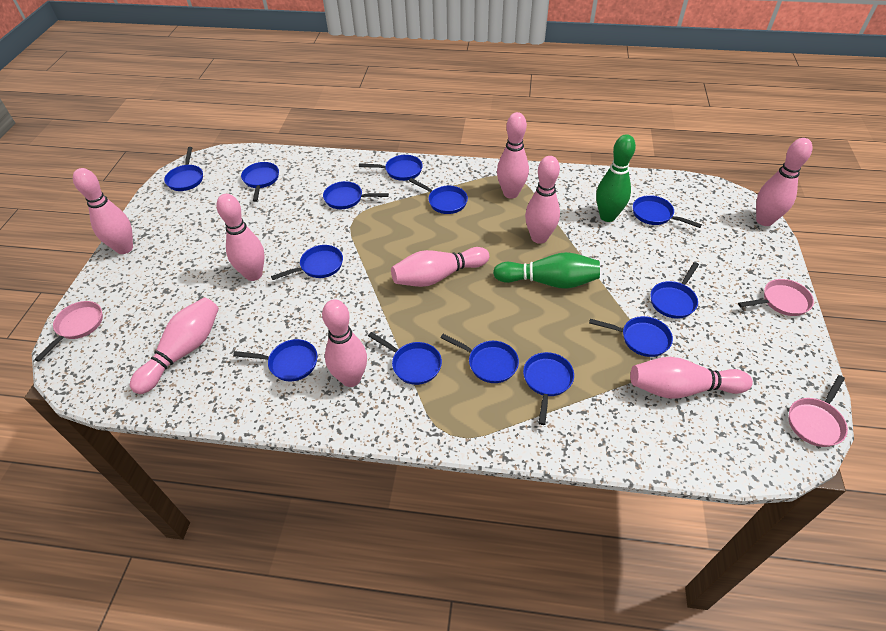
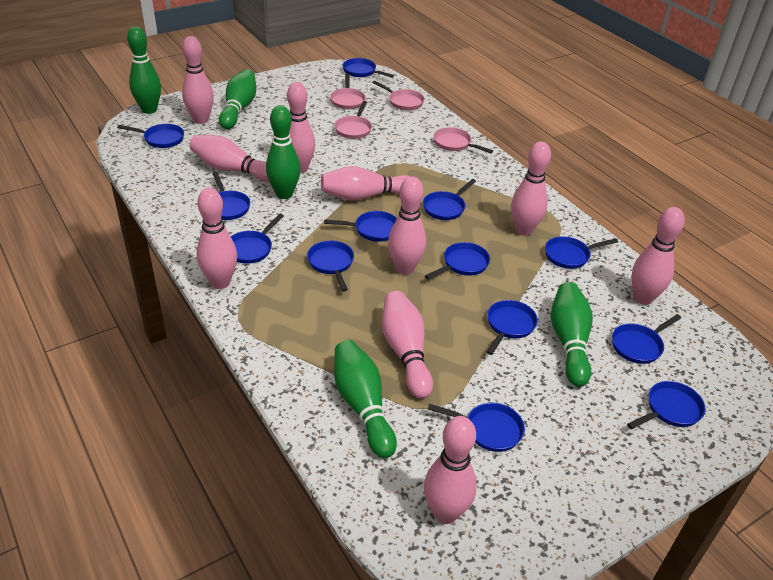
green bowling pin: 2 -> 5
pink bowling pin: 9 -> 10
pink pan: 3 -> 4

